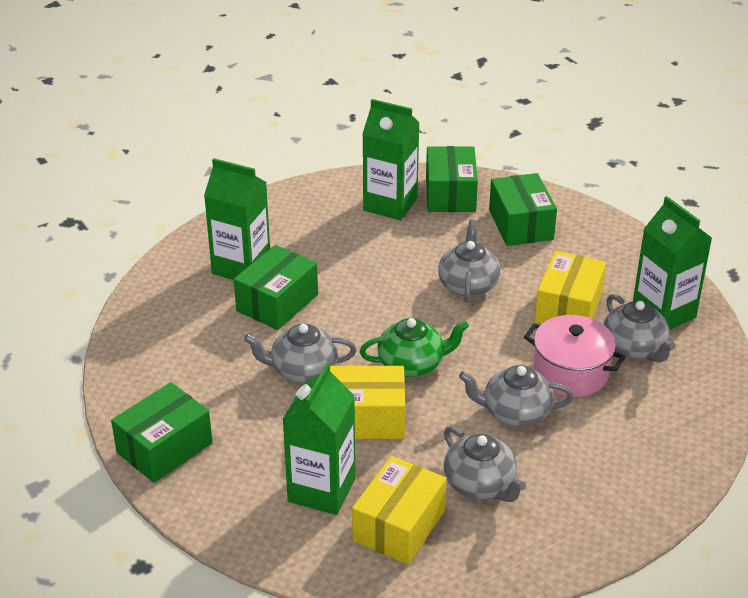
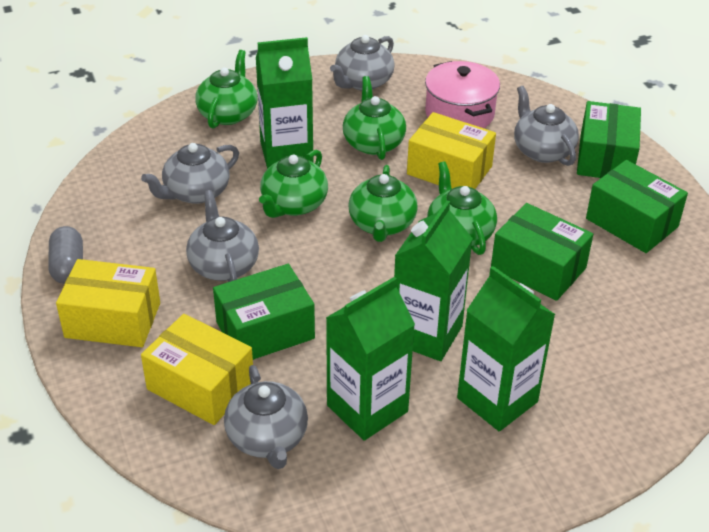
green teapot: 1 -> 5
grey capsule: 0 -> 1

